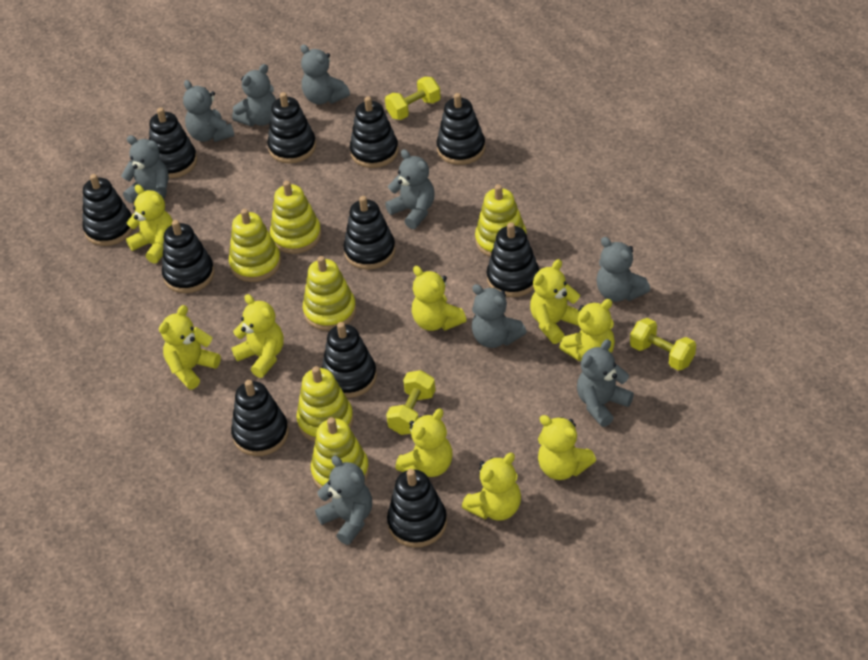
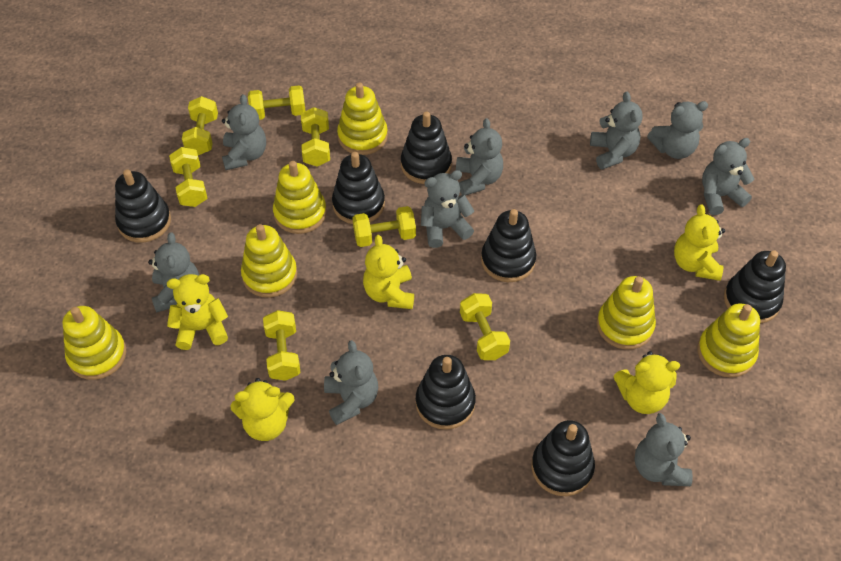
black stacking toy: 11 -> 7
yellow dumbbell: 3 -> 7
yellow teddy bear: 9 -> 5

